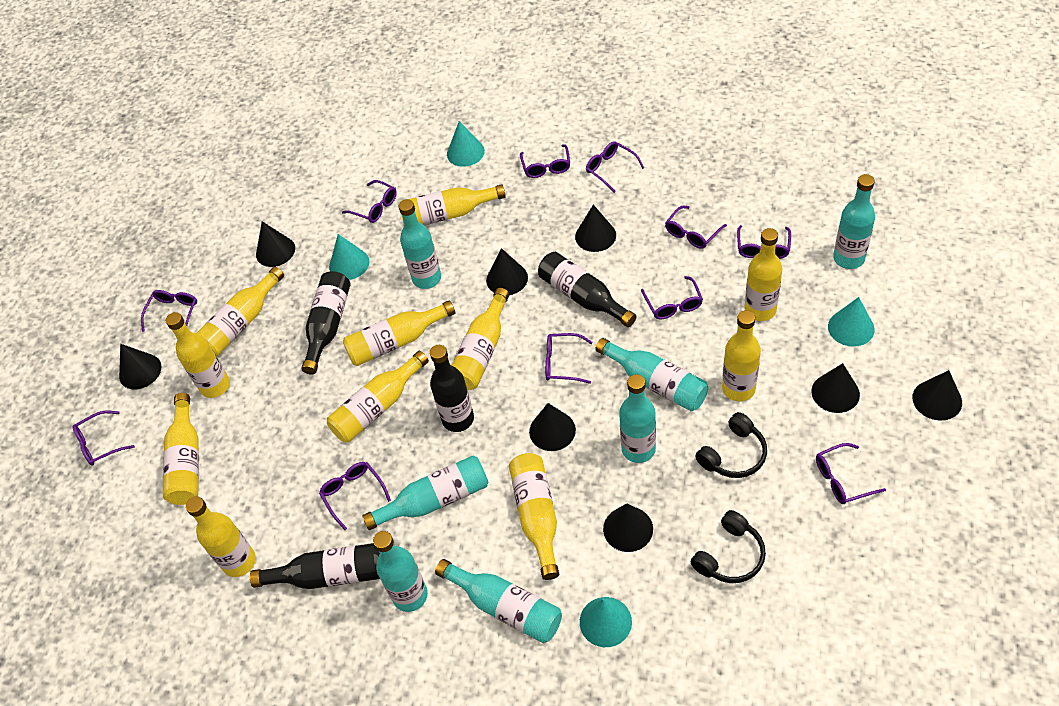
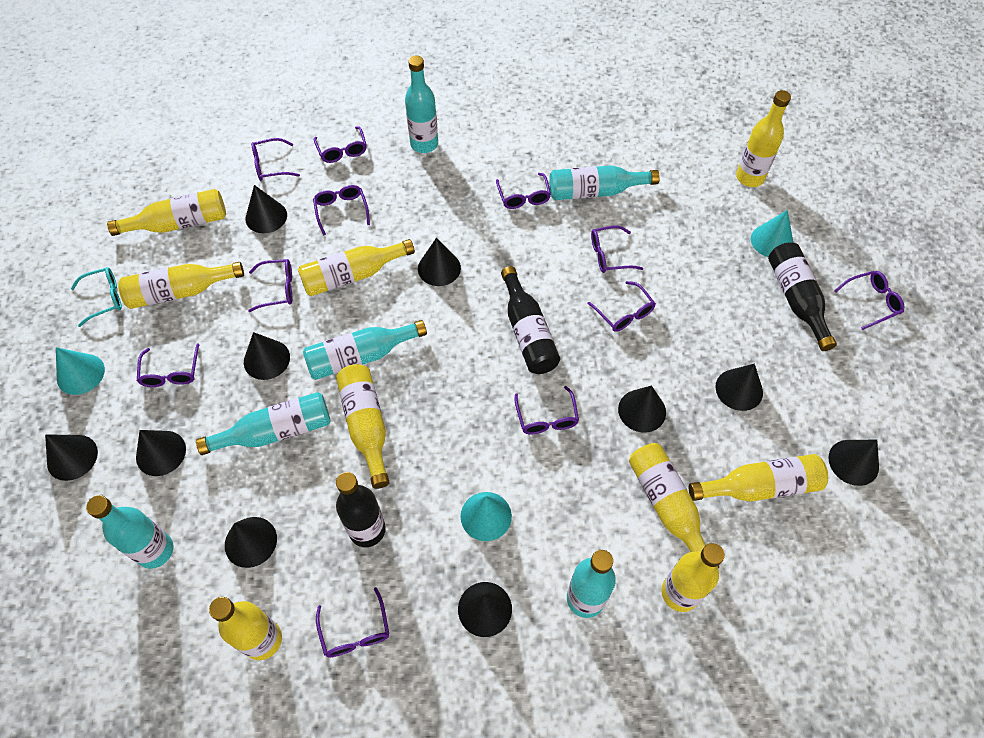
black bottle: 4 -> 3
black cone: 8 -> 10
black headphones: 2 -> 0
turquoise bottle: 7 -> 6
turquoise cone: 4 -> 3
turquoise glasses: 0 -> 1
yellow bottle: 11 -> 9

